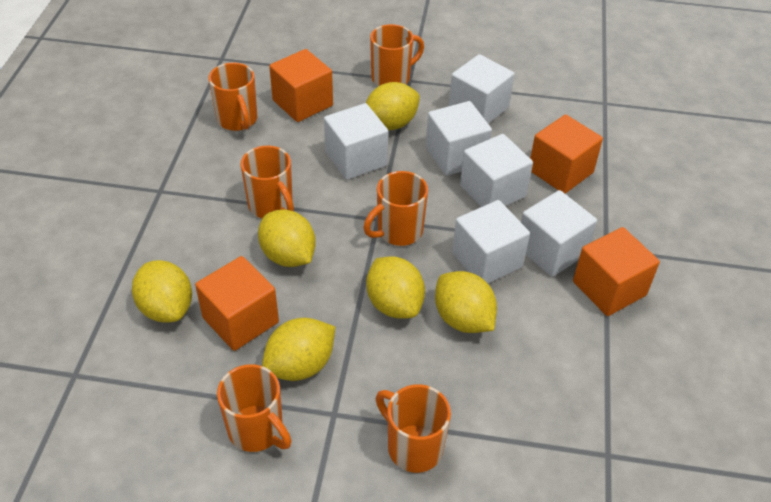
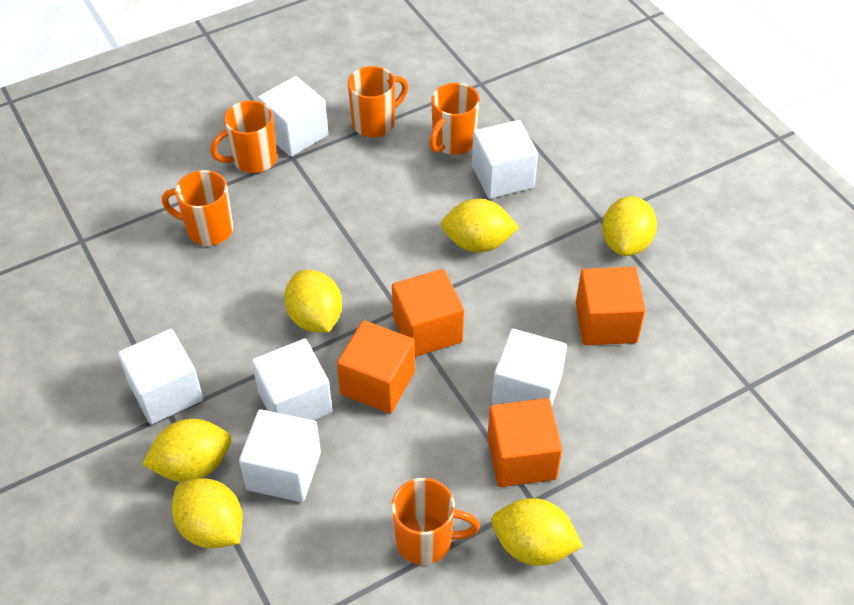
orange mug: 6 -> 5

